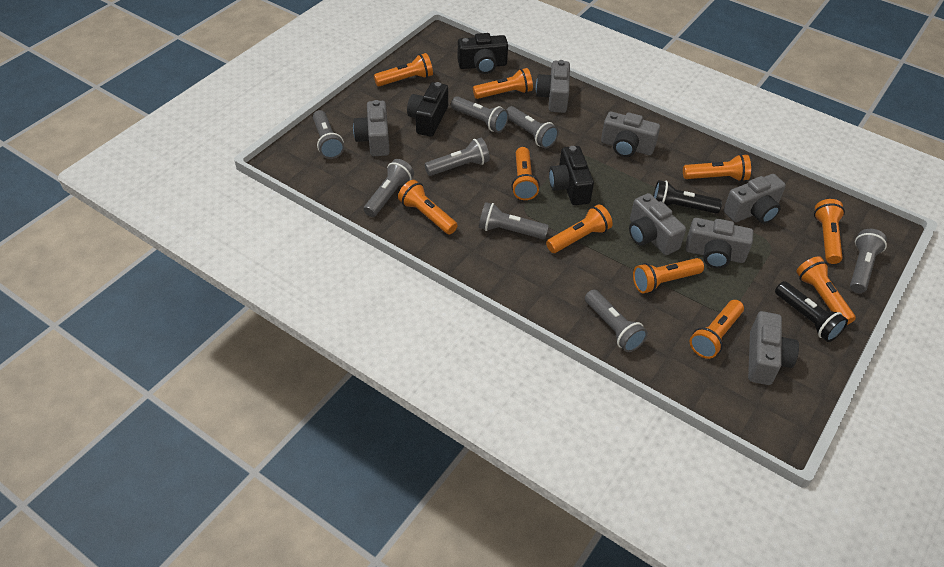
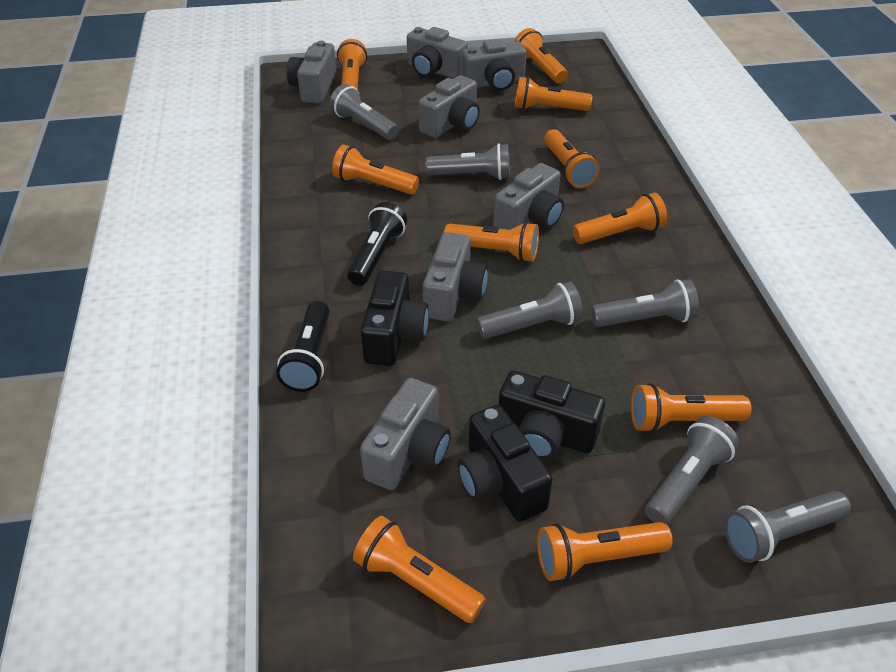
grey flashlight: 8 -> 6

